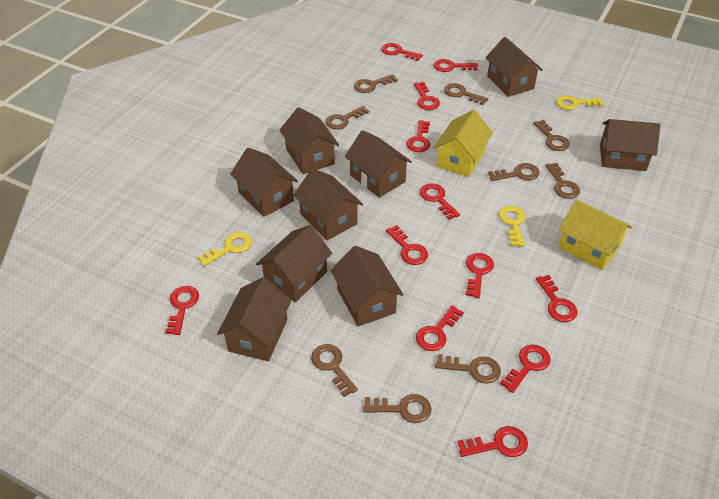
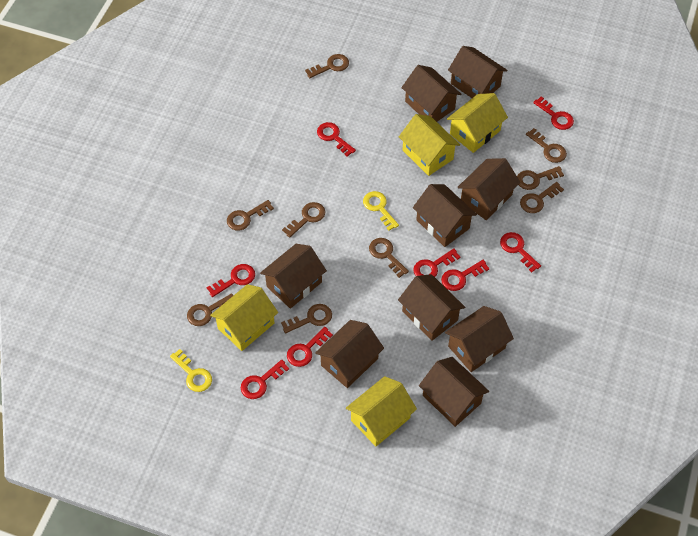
red key: 12 -> 8
yellow house: 2 -> 4
yellow key: 3 -> 2

